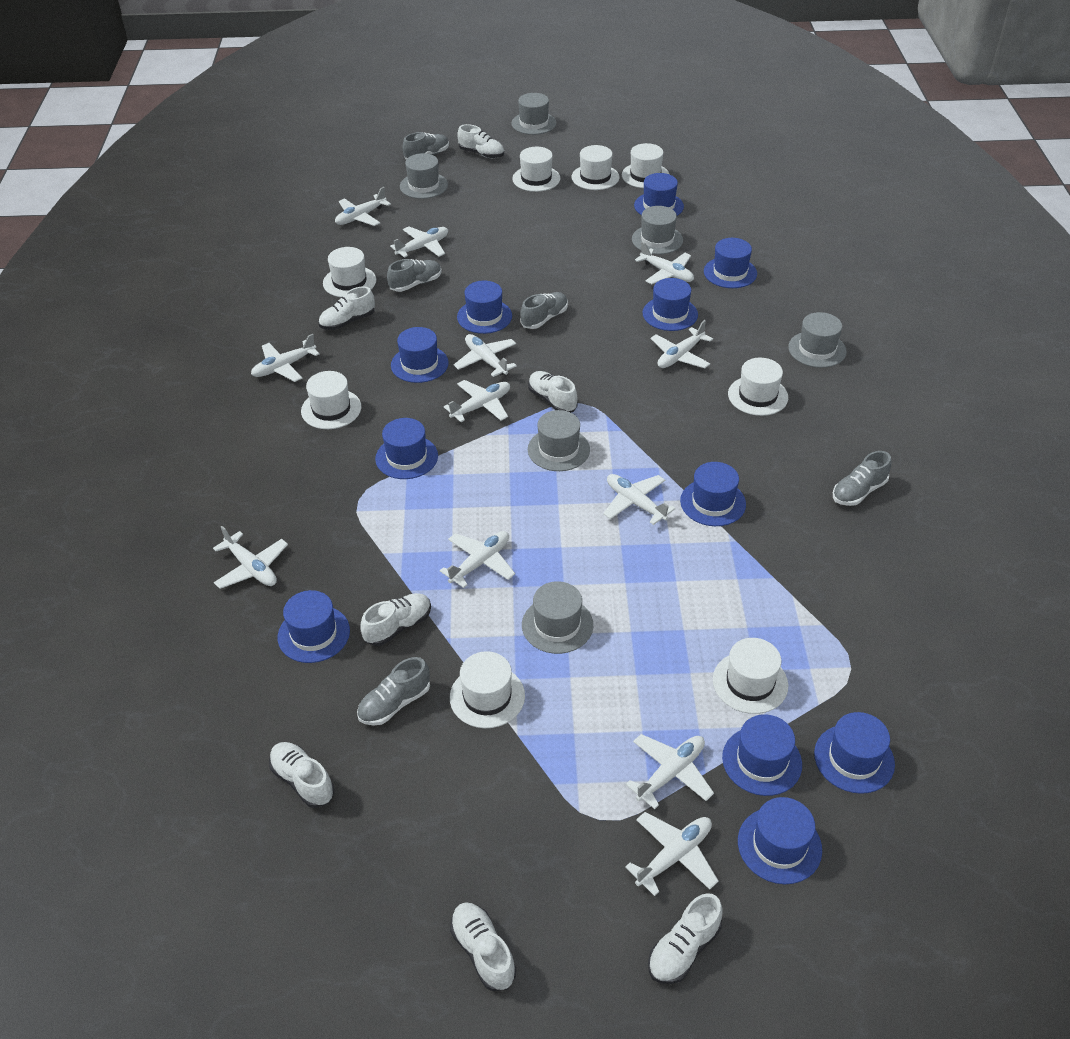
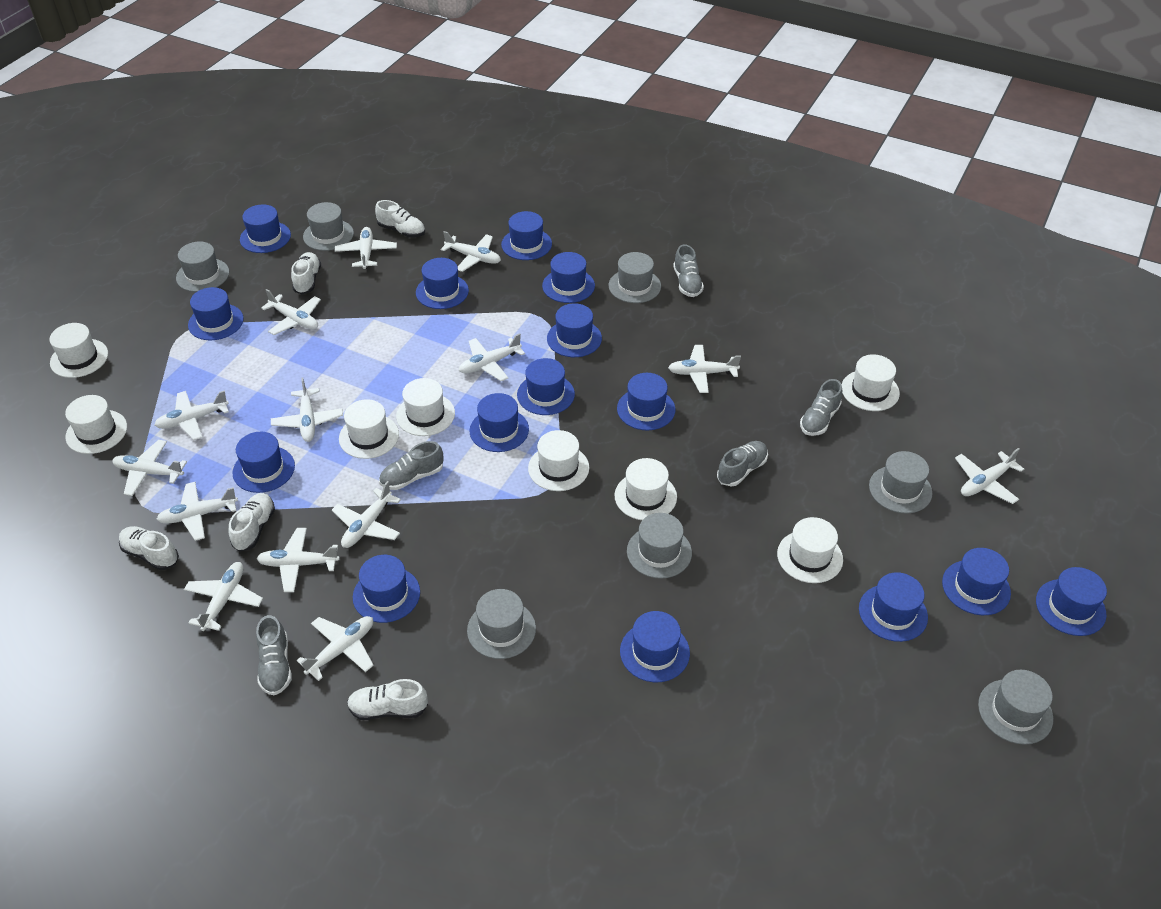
blue hat: 11 -> 15
grey hat: 6 -> 7
white plane: 12 -> 14
white shoe: 7 -> 5

